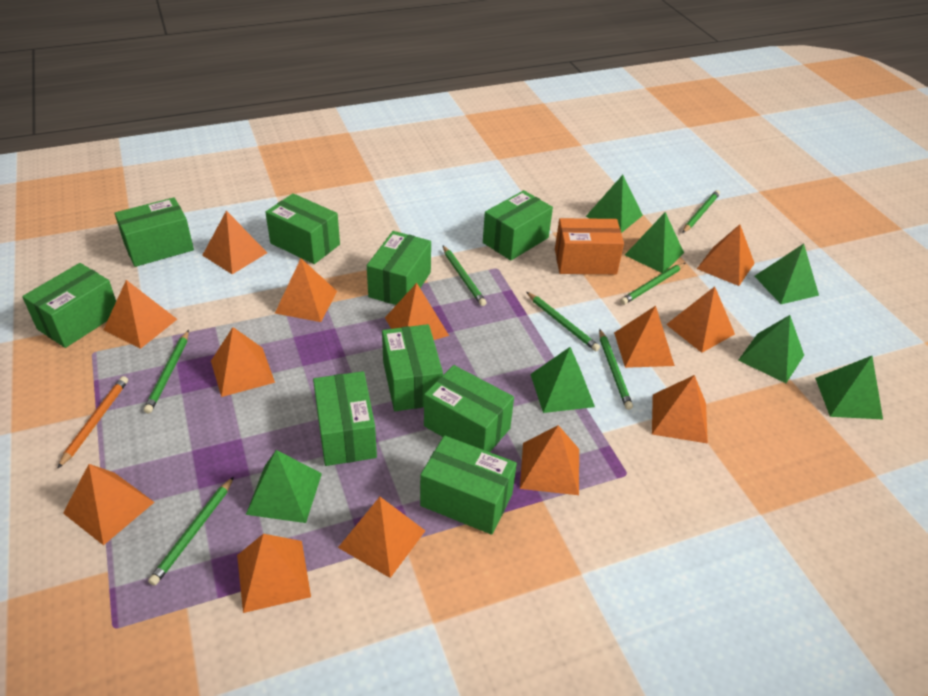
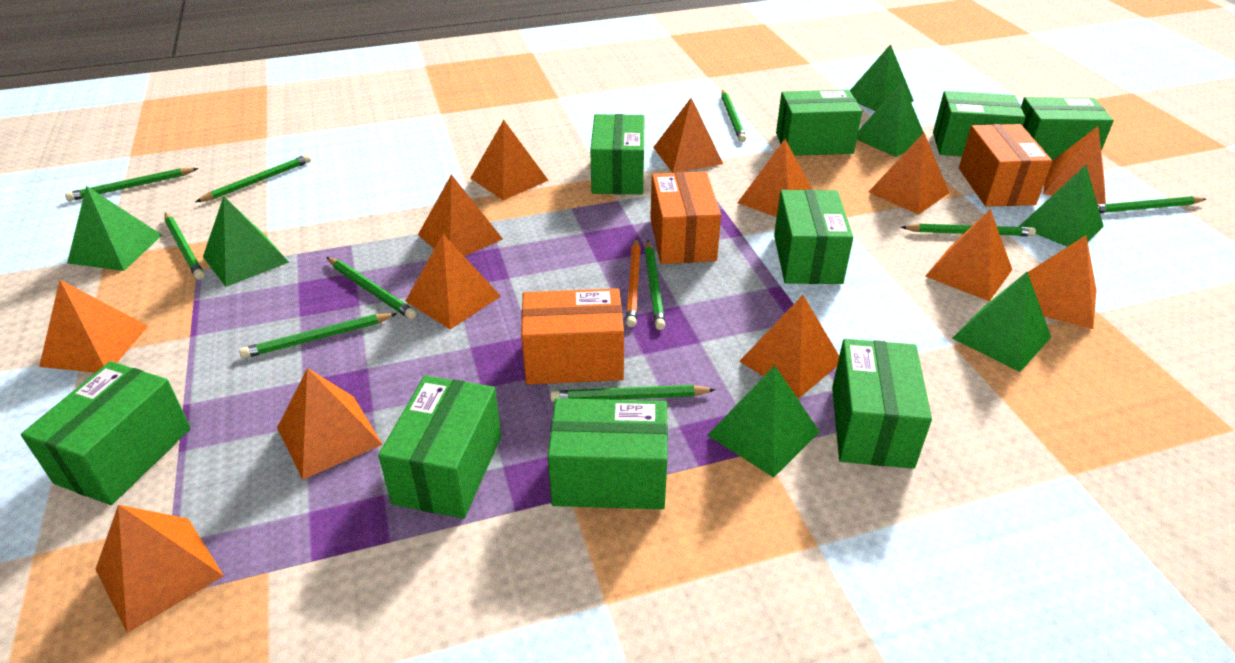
green pencil: 7 -> 10
orange box: 1 -> 3

